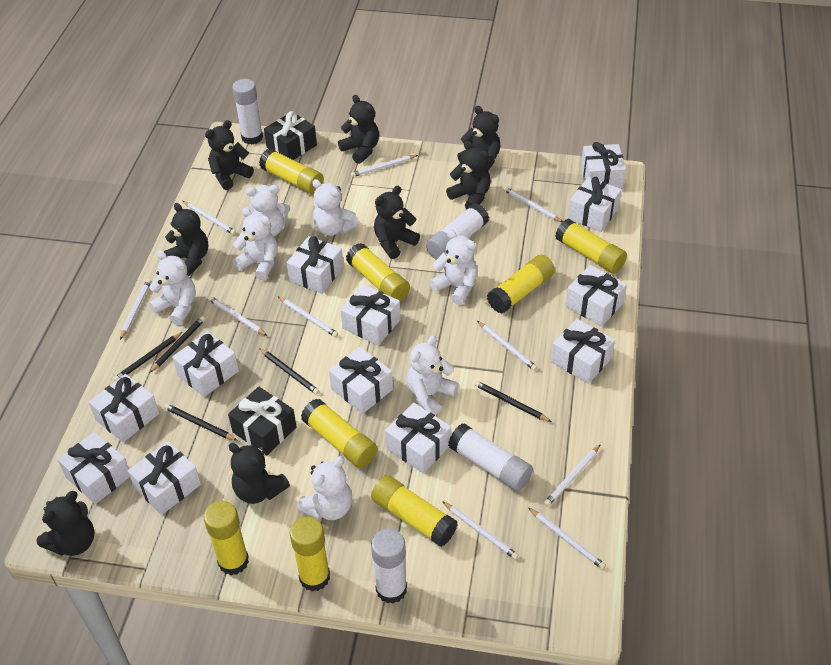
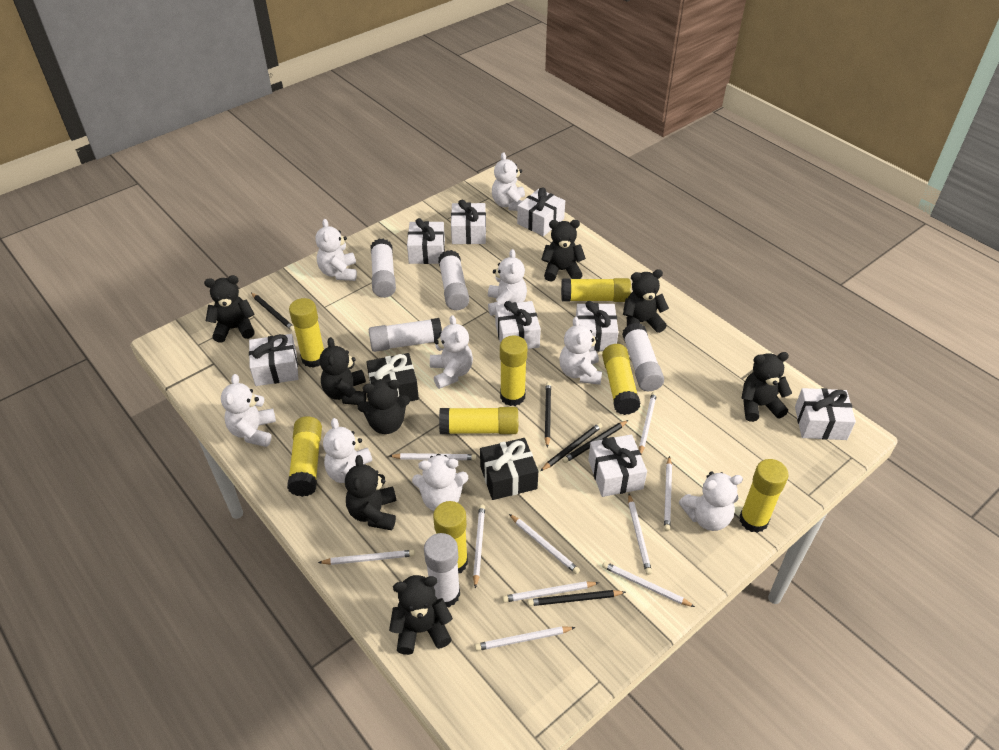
white gift: 12 -> 8
white glue stick: 4 -> 5
white teddy bear: 7 -> 9

